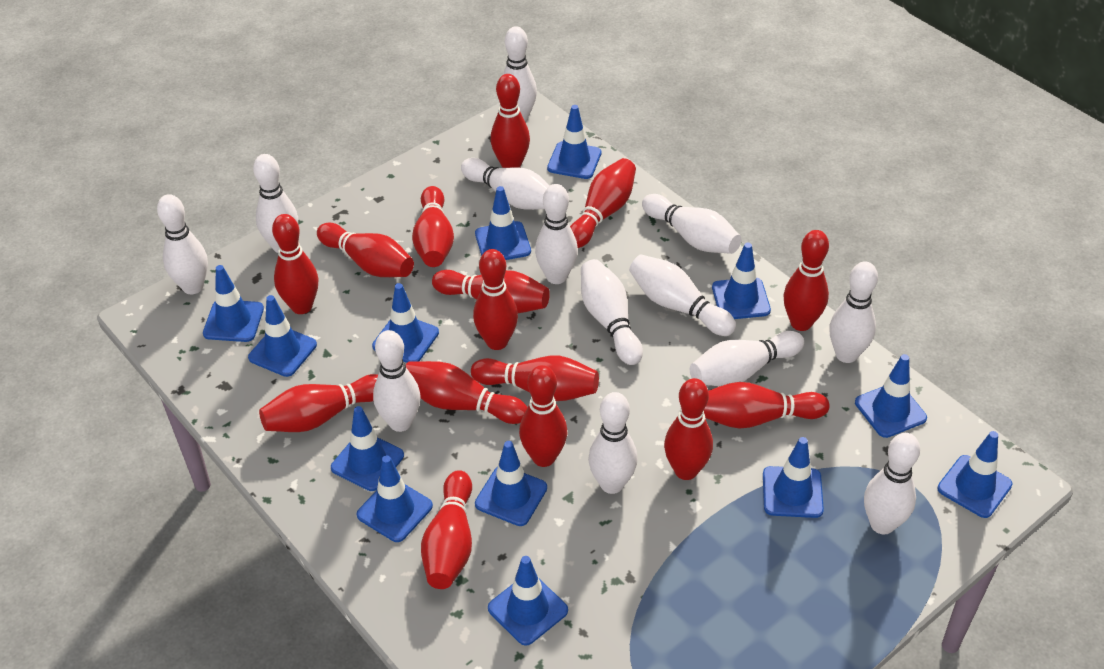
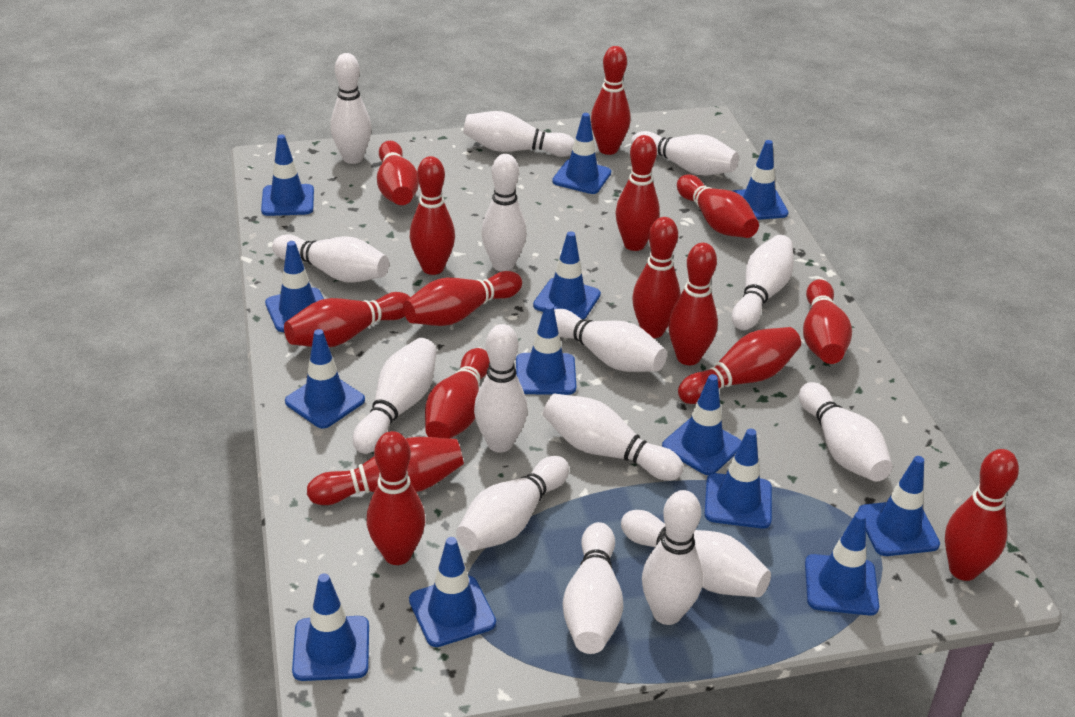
white bowling pin: 13 -> 15

